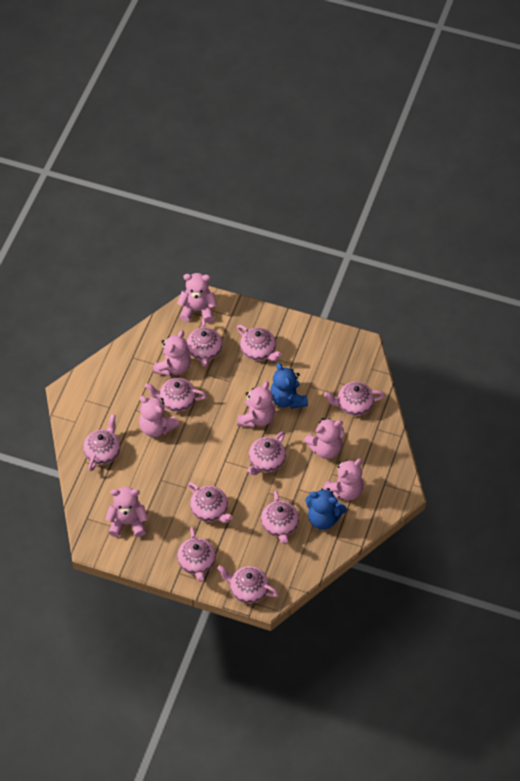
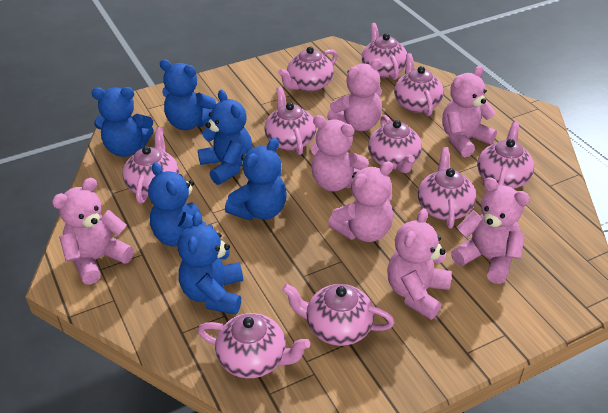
blue teddy bear: 2 -> 6

